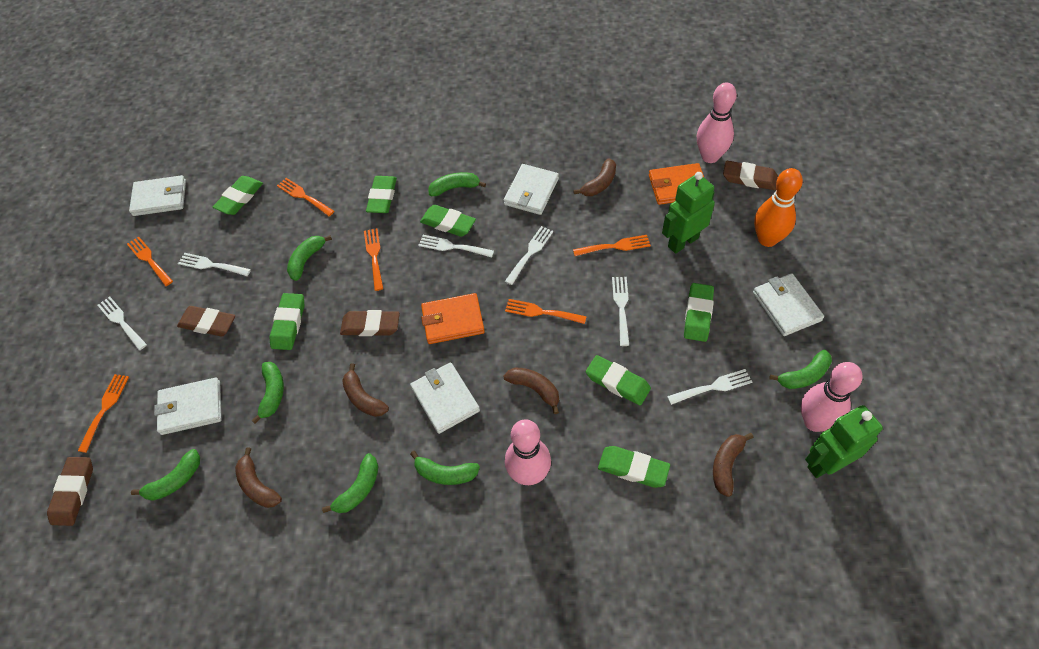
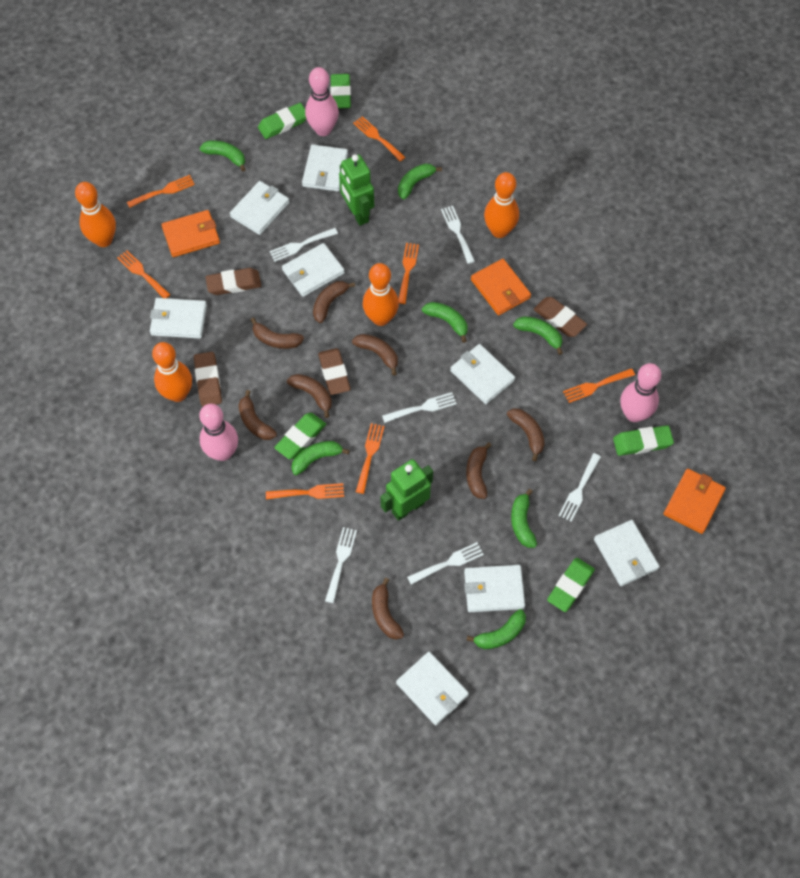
brown banana: 5 -> 8
green eraser: 7 -> 5
orange bowling pin: 1 -> 4
orange fork: 6 -> 7
orange wallet: 2 -> 3
white wallet: 5 -> 8

